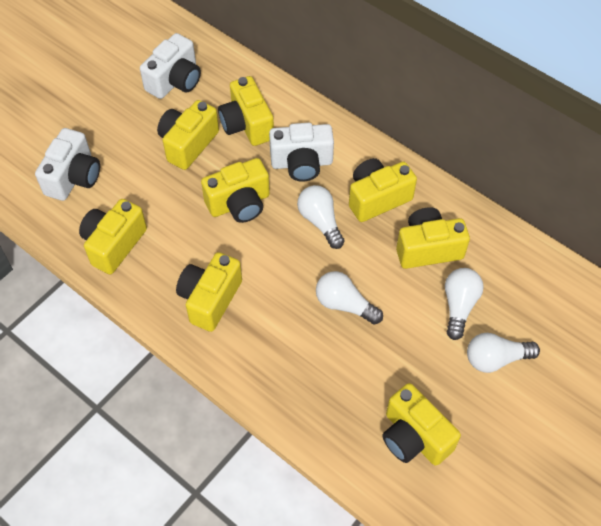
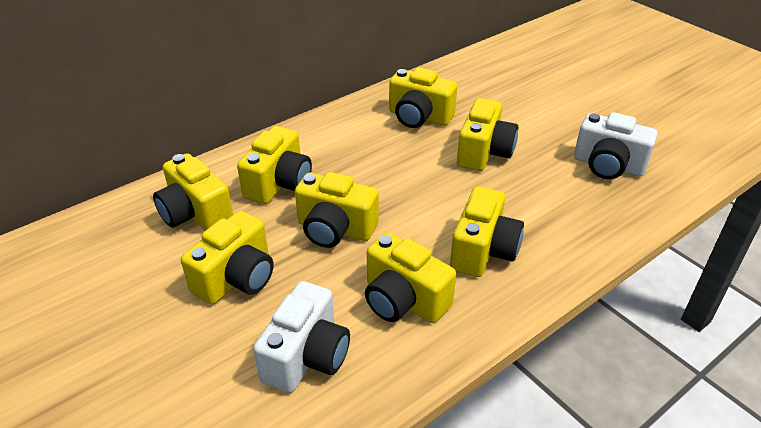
white camera: 3 -> 2
white light bulb: 4 -> 0

